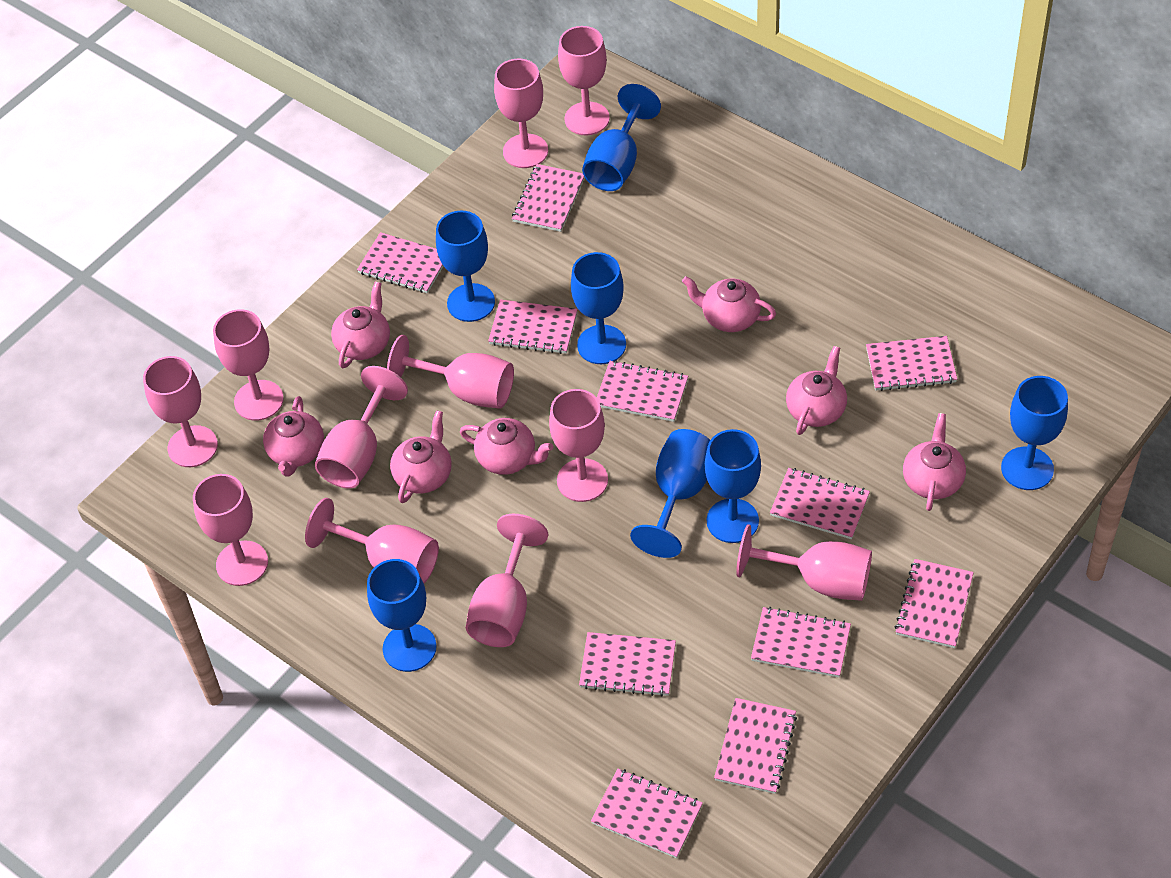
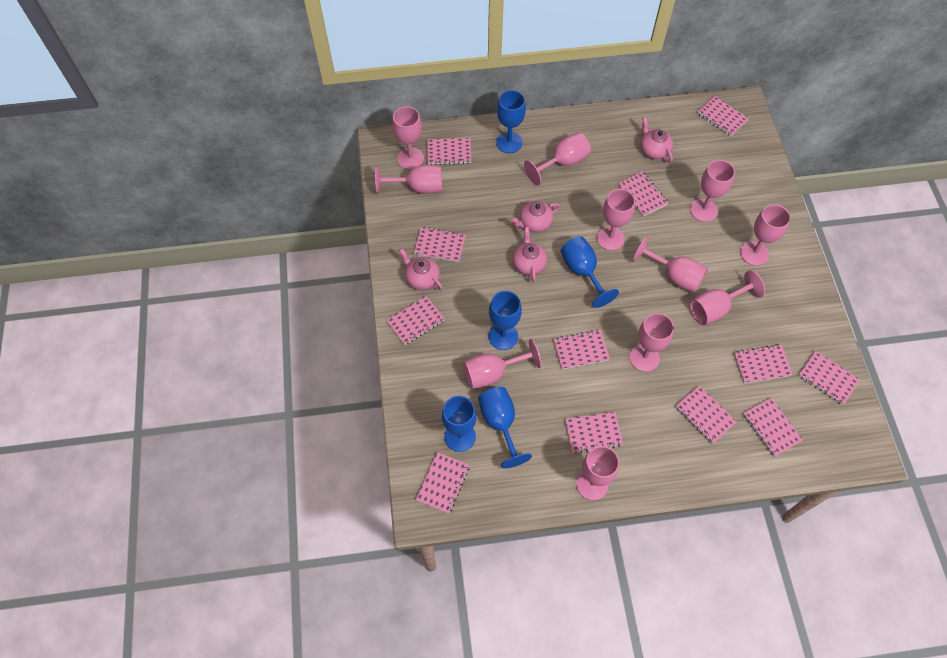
blue goblet: 7 -> 5
pink notebook: 11 -> 12
pink teapot: 7 -> 4

